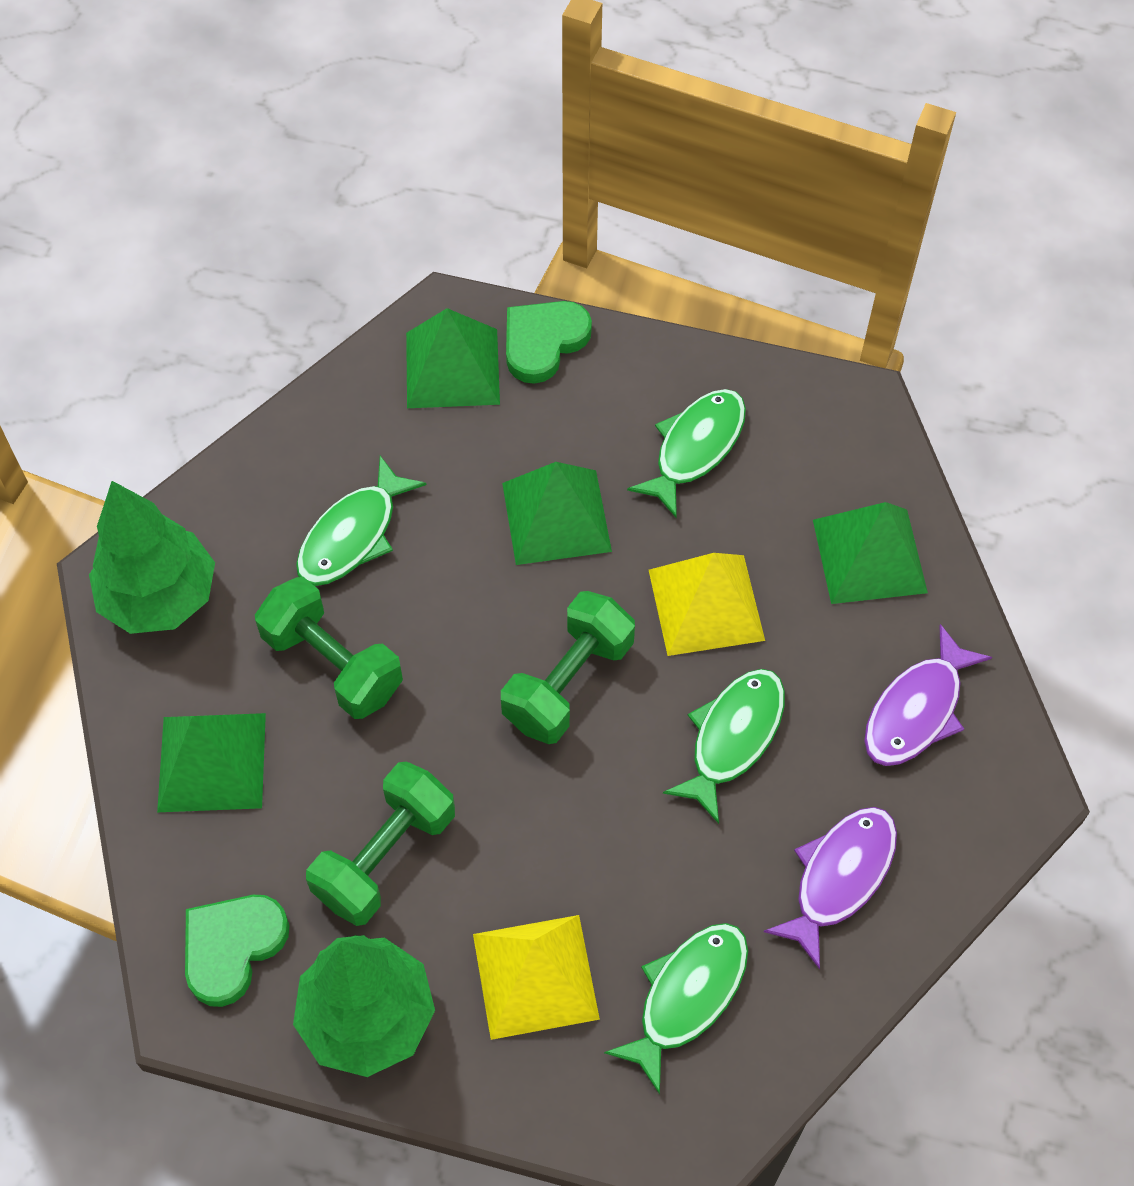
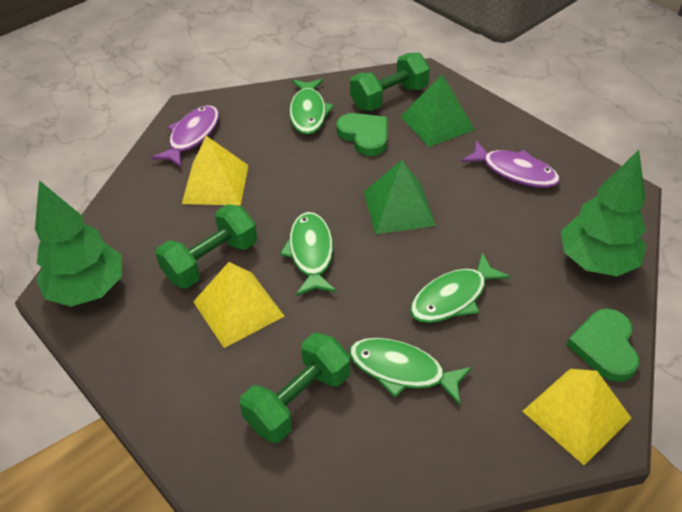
green pyramid: 4 -> 2
yellow pyramid: 2 -> 3

